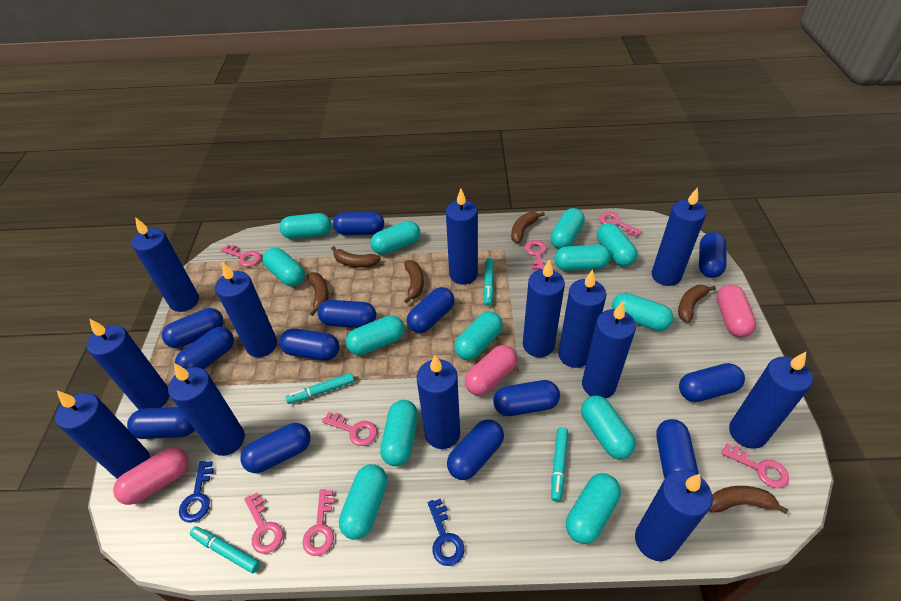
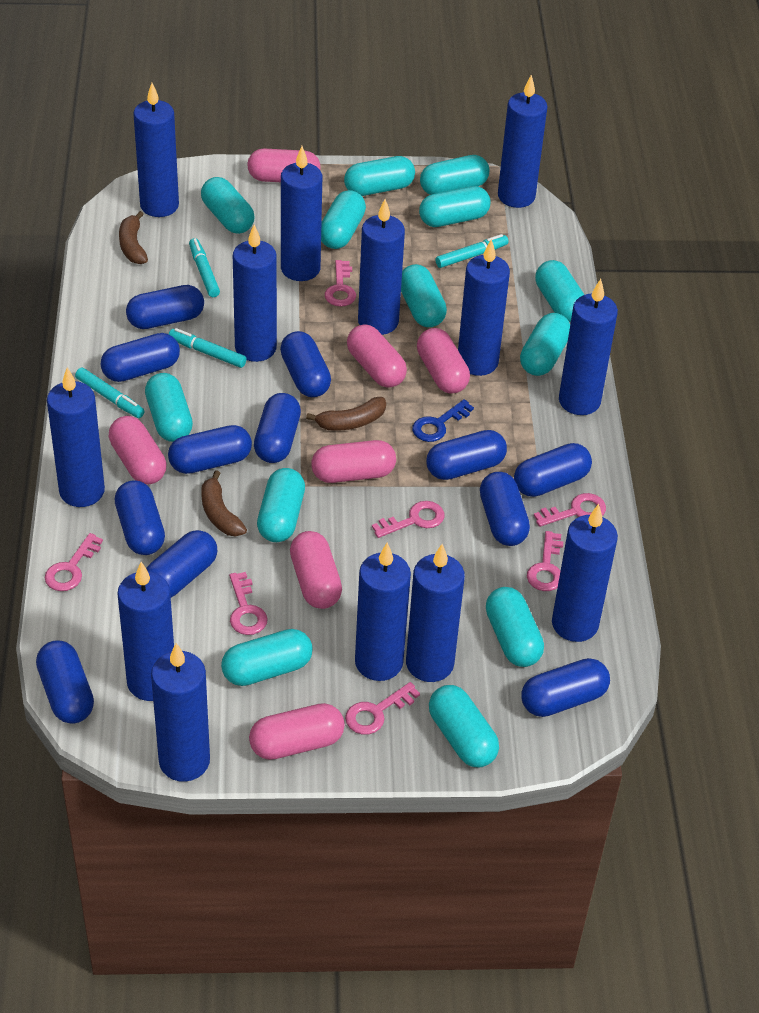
blue capsule: 13 -> 12
blue key: 2 -> 1
brown banana: 6 -> 3
pink capsule: 3 -> 7

